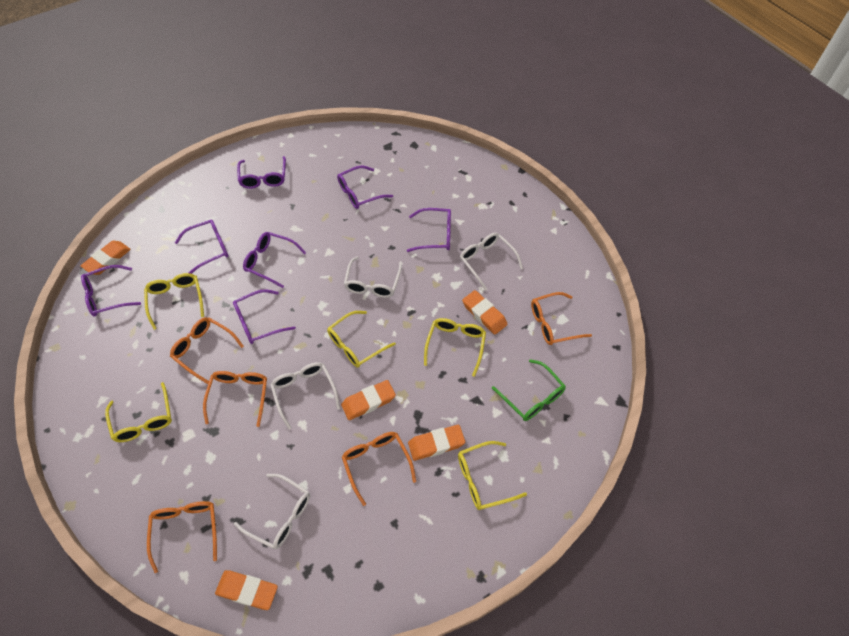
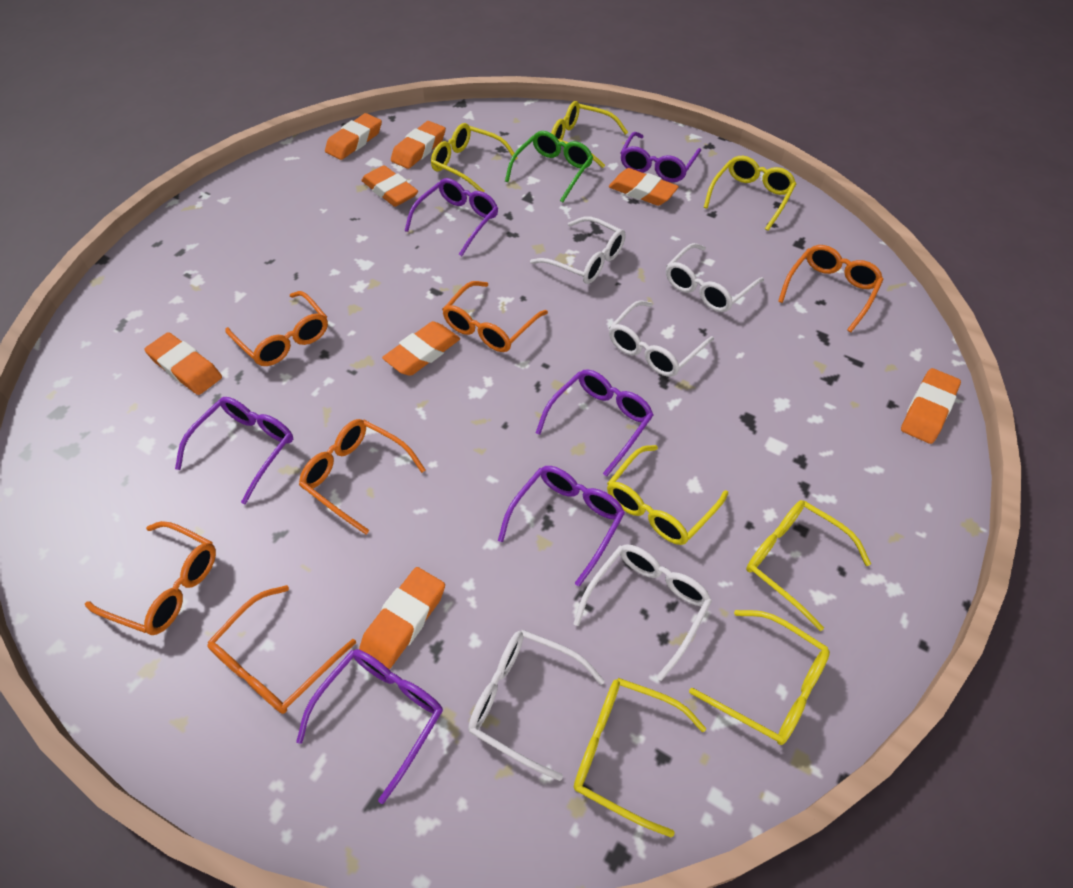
orange eraser: 5 -> 8
orange glasses: 5 -> 6
purple glasses: 7 -> 6
white glasses: 4 -> 5
yellow glasses: 5 -> 7

